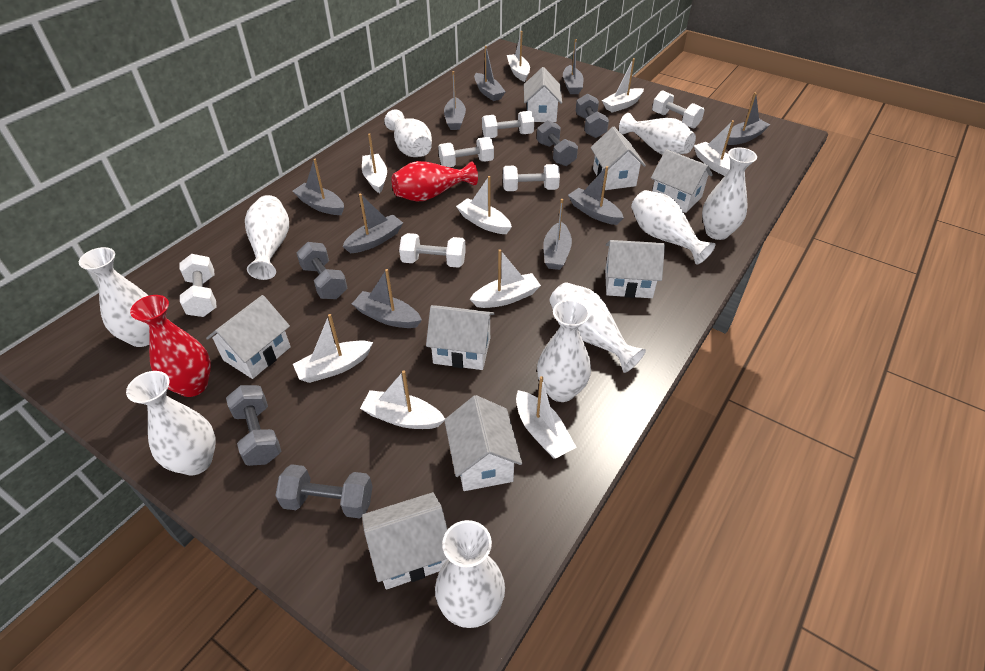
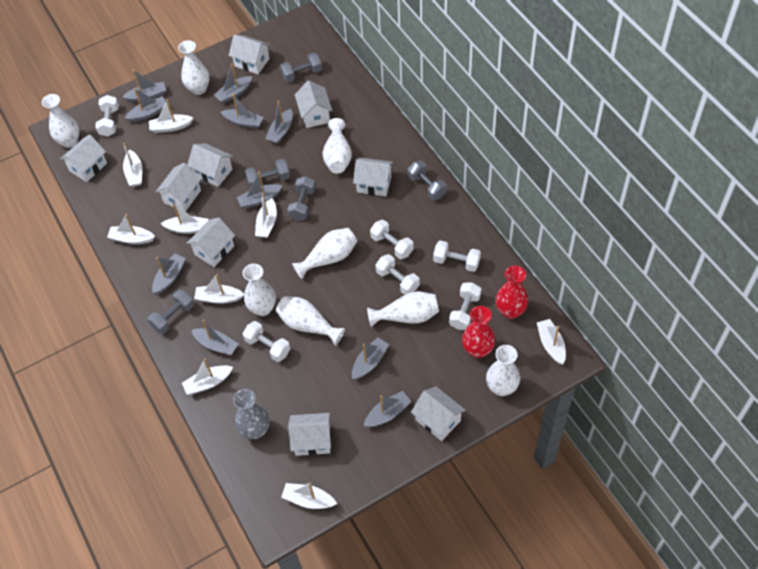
grey boat: 9 -> 10
grey vase: 0 -> 1
white house: 8 -> 9
white vase: 10 -> 8

